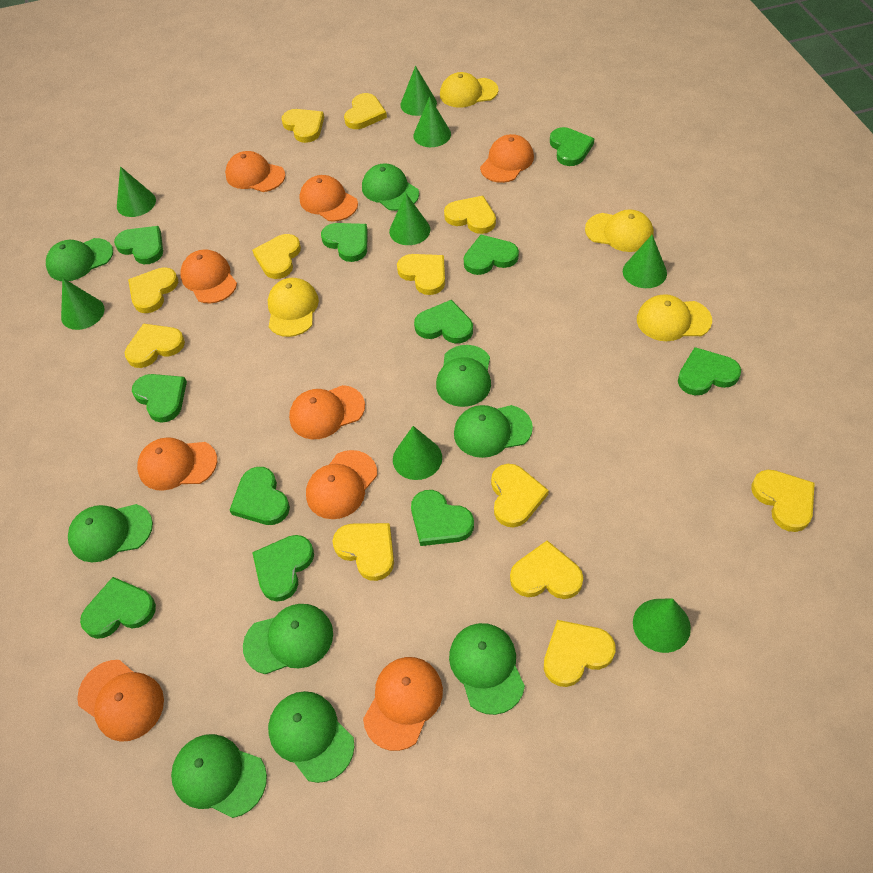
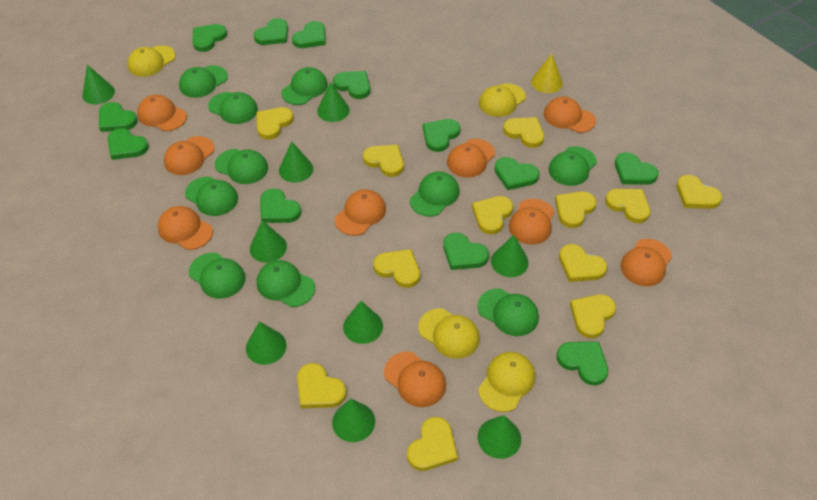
green cap: 9 -> 10
green cone: 8 -> 9
green heart: 11 -> 12
yellow cone: 0 -> 1

